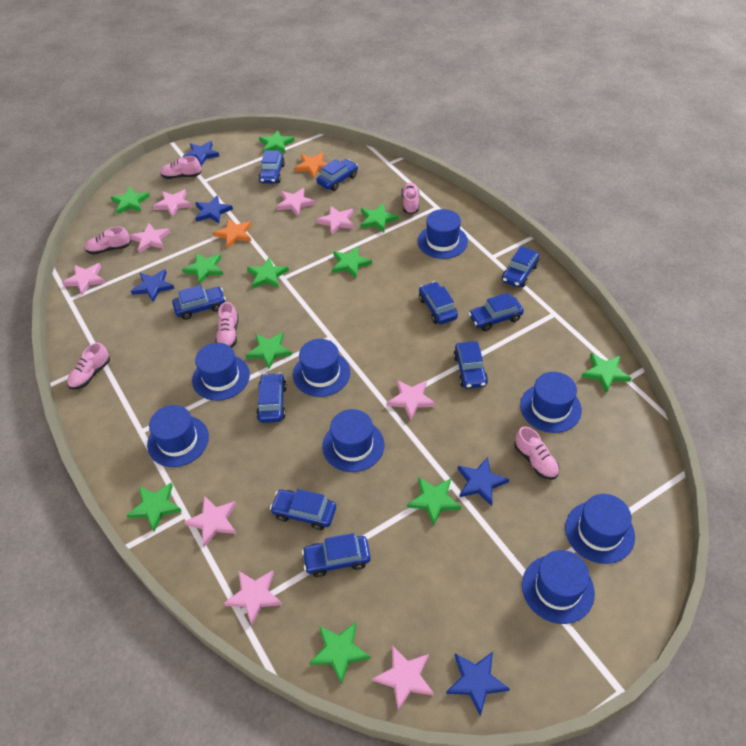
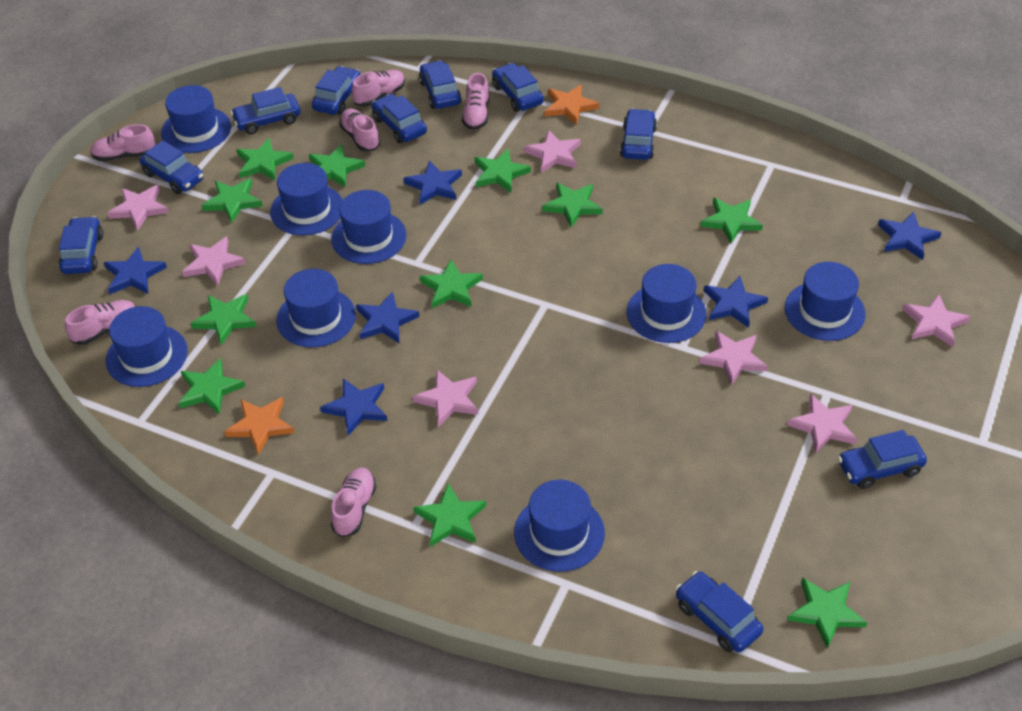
blue star: 5 -> 6
pink star: 9 -> 7

